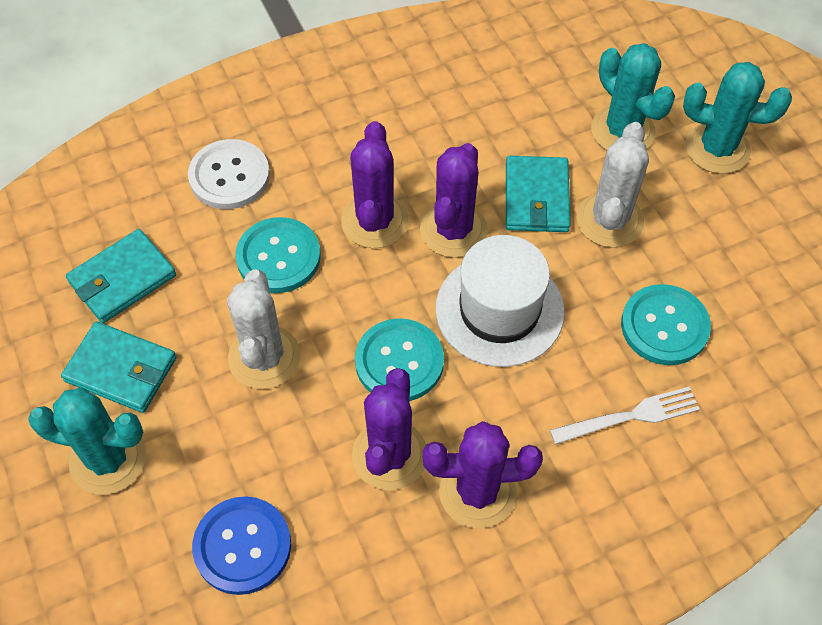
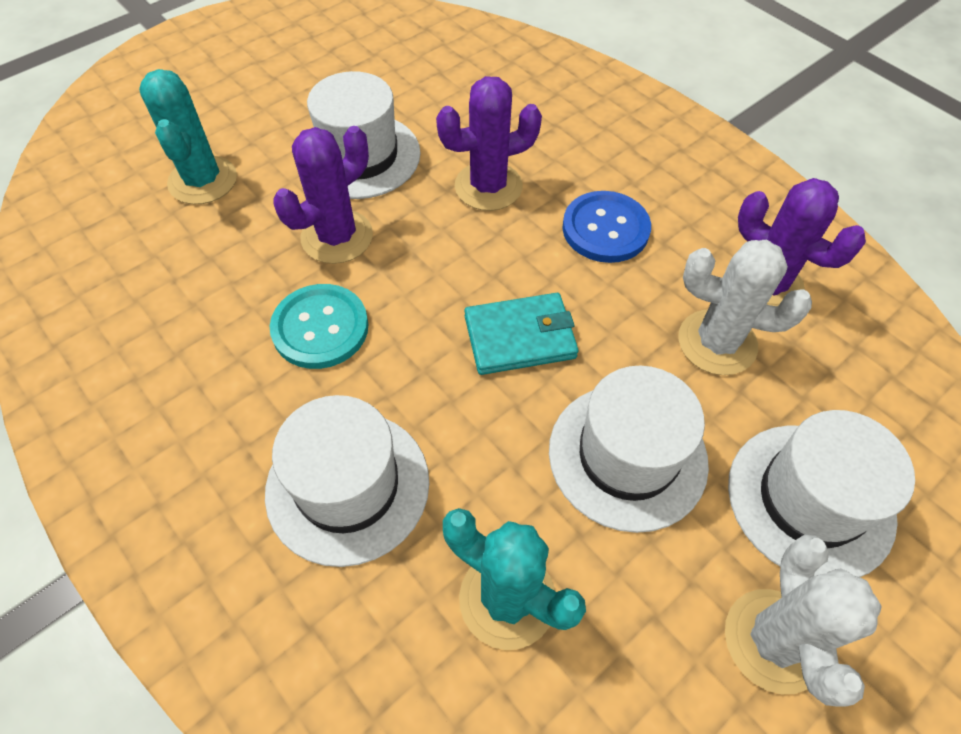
purple cactus: 4 -> 3
turquoise button: 3 -> 1
turquoise cactus: 3 -> 2
turquoise wallet: 3 -> 1
white button: 1 -> 0
white fork: 1 -> 0
white hat: 1 -> 4

